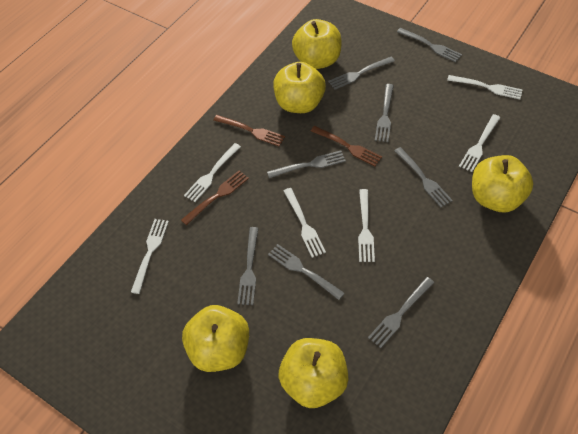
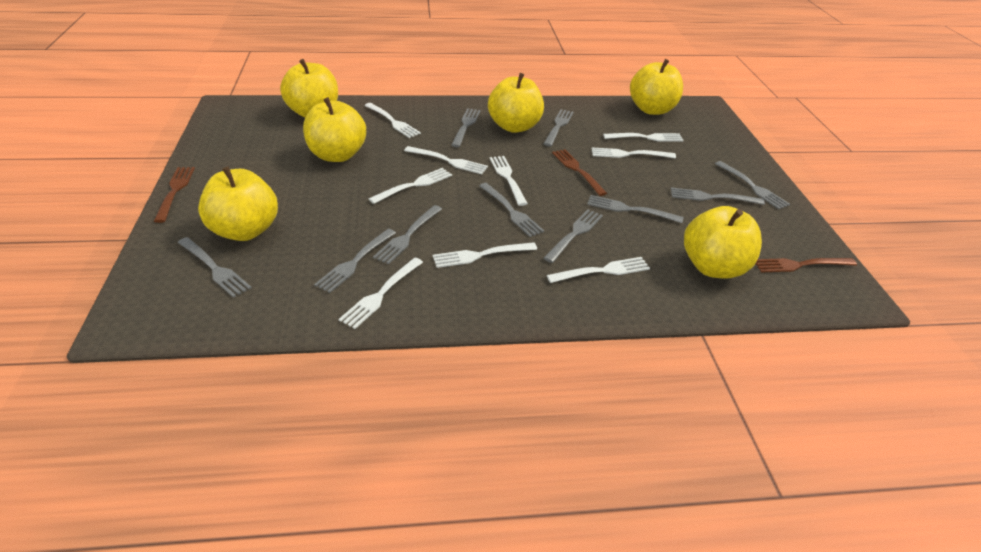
grey fork: 8 -> 10
white fork: 6 -> 9
yellow apple: 5 -> 6

